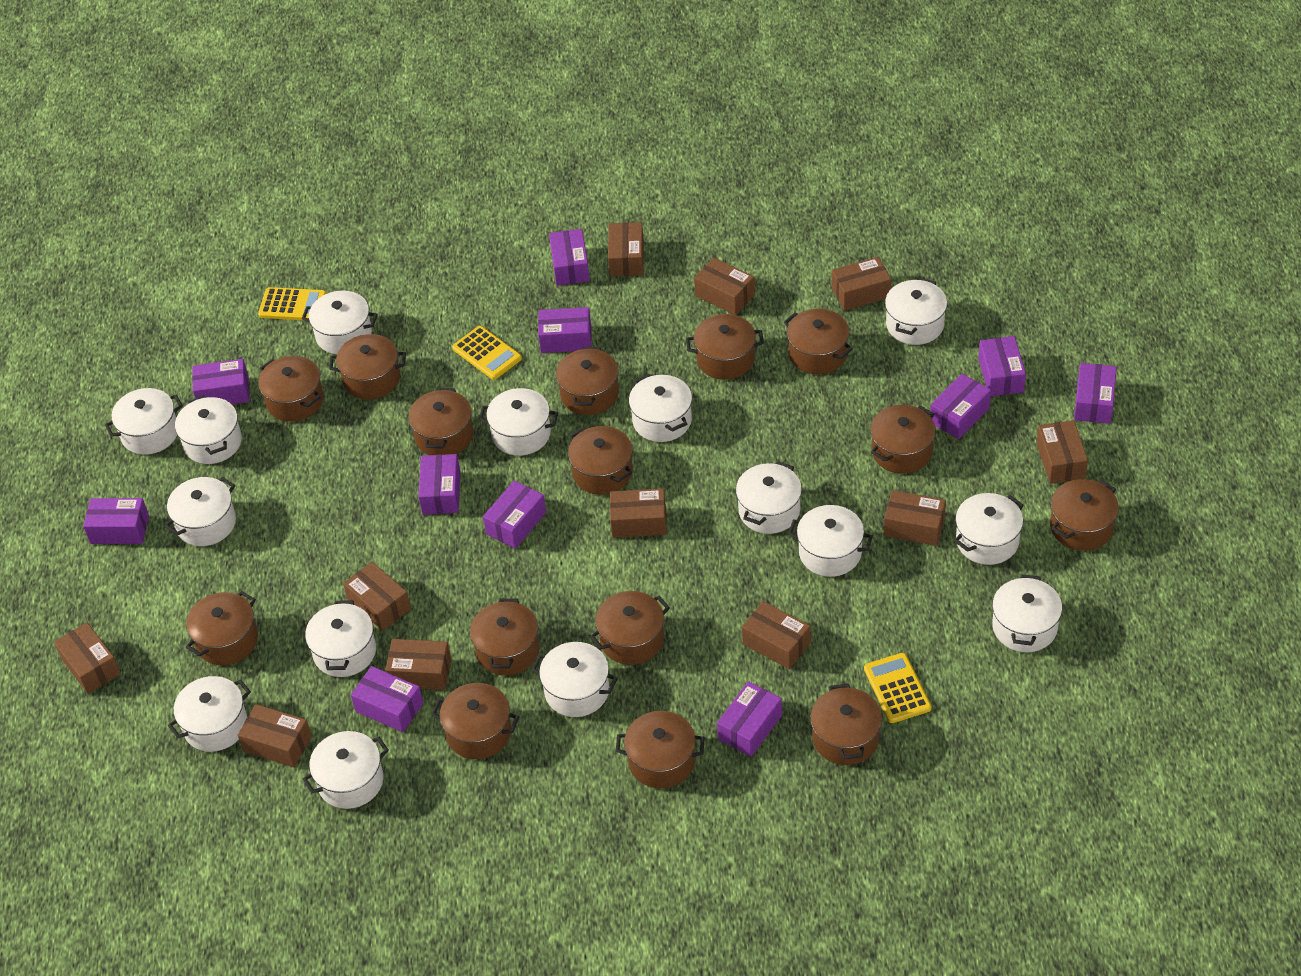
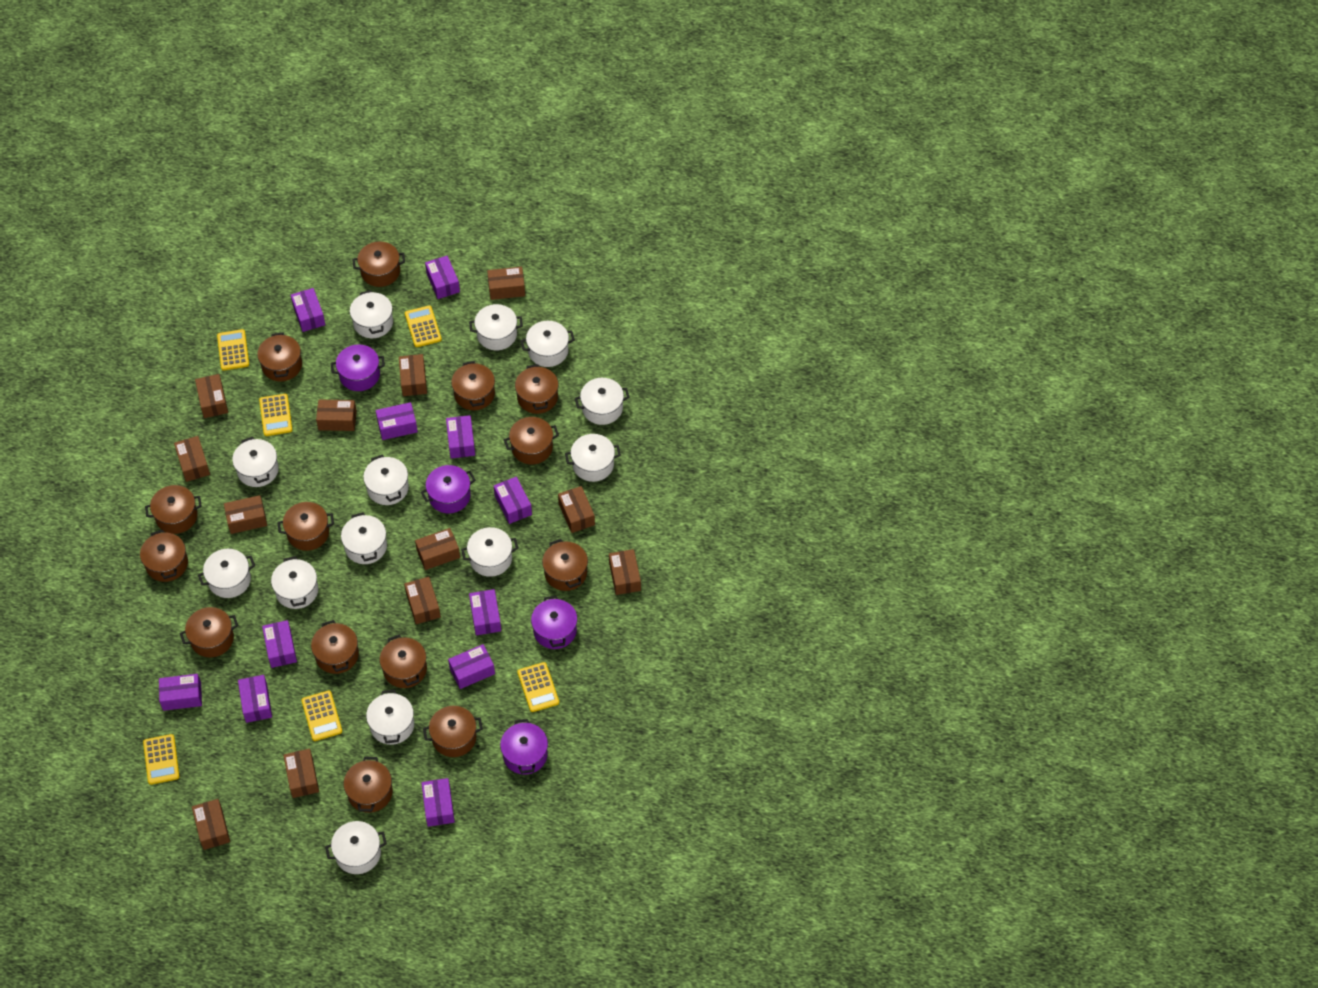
brown box: 11 -> 12
brown pot: 15 -> 14
purple pot: 0 -> 4
white pot: 15 -> 13
yellow calculator: 3 -> 6

